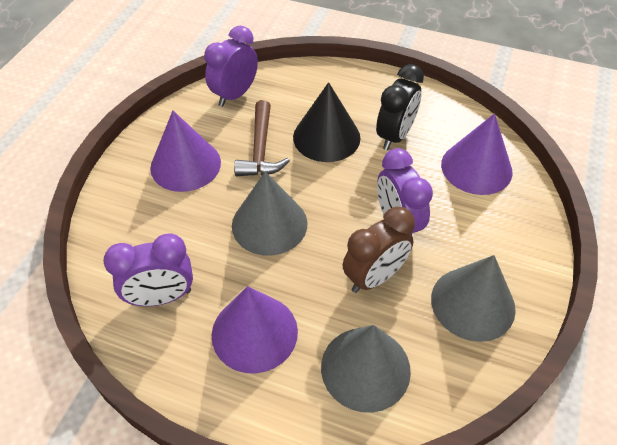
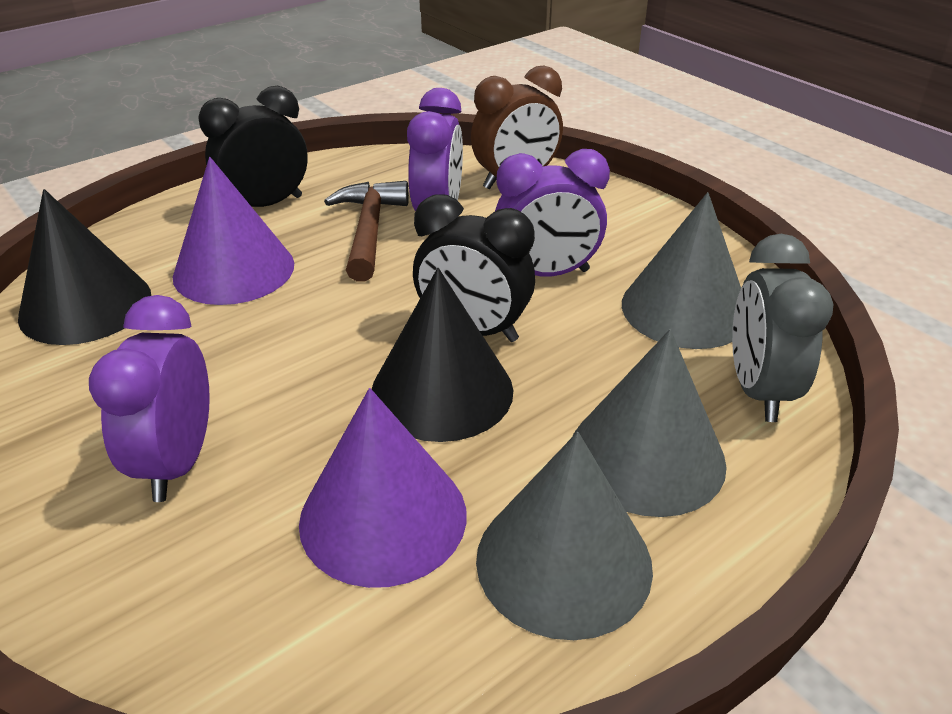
black clock: 1 -> 2
black cone: 1 -> 2
grey clock: 0 -> 1
purple cone: 3 -> 2

